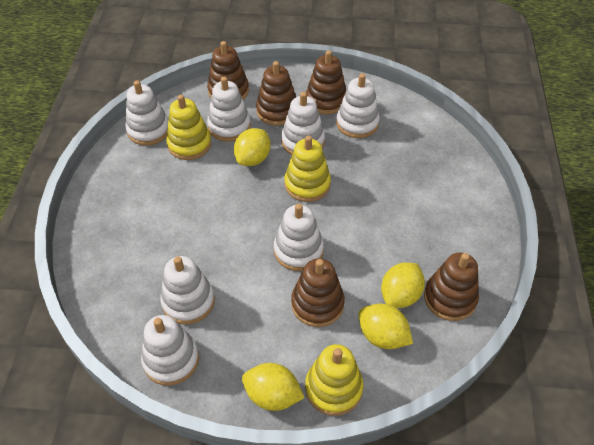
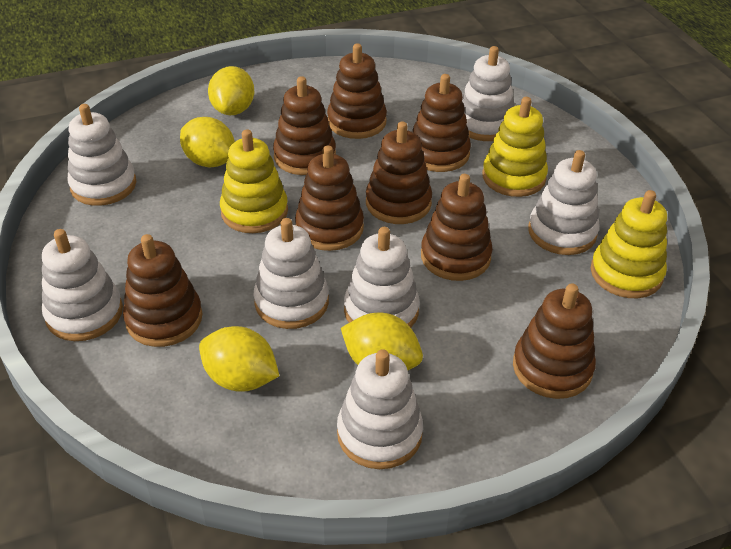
brown stacking toy: 5 -> 8

